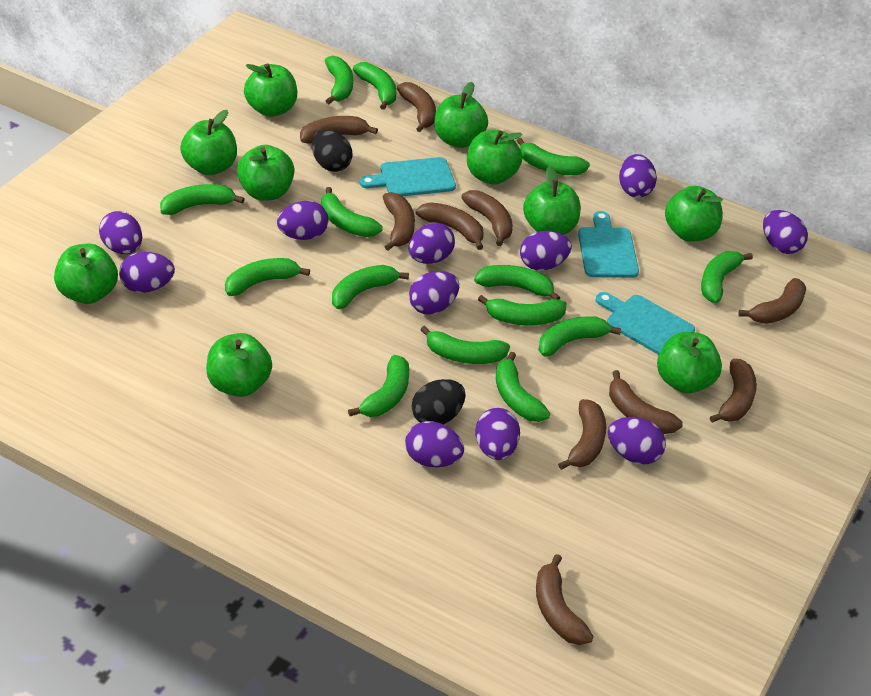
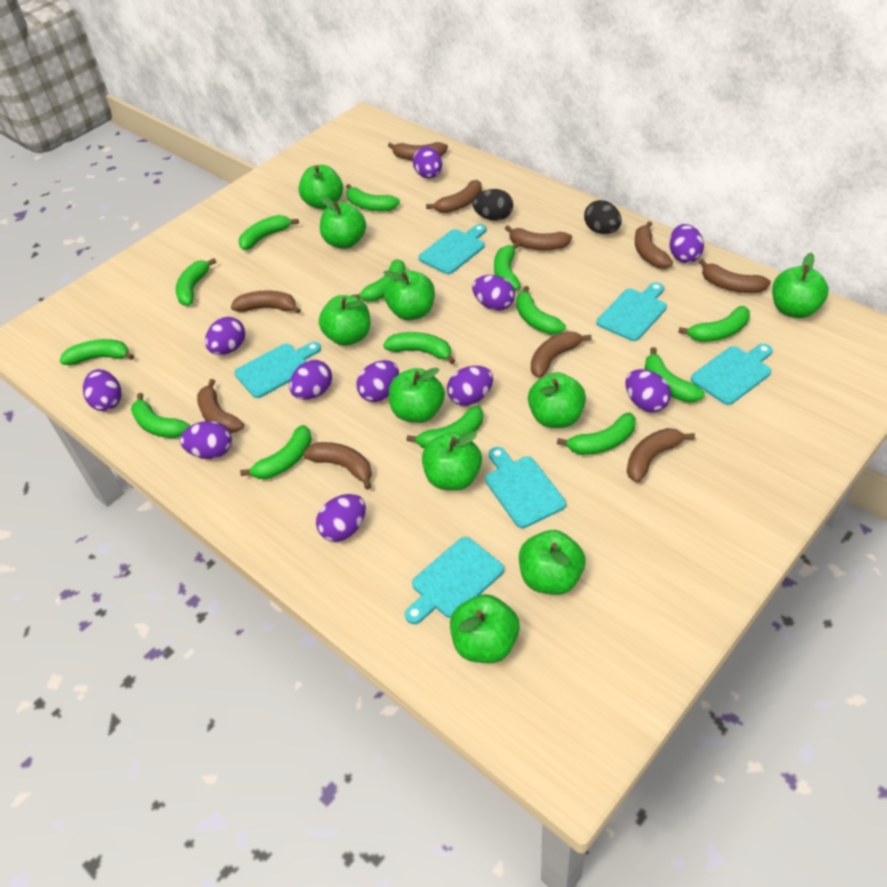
turquoise cutting board: 3 -> 6

